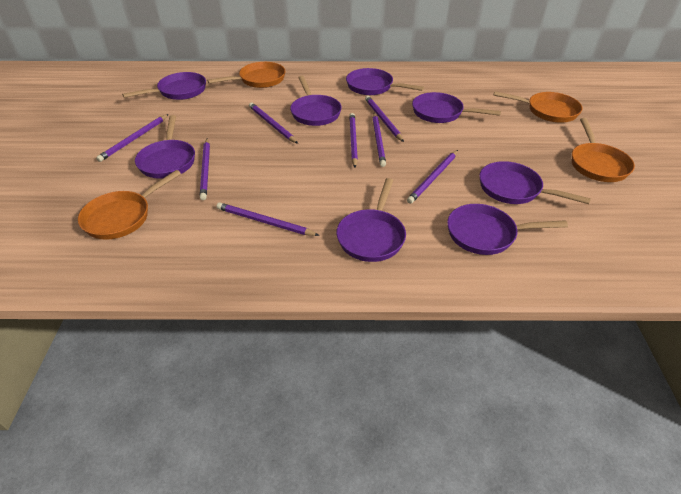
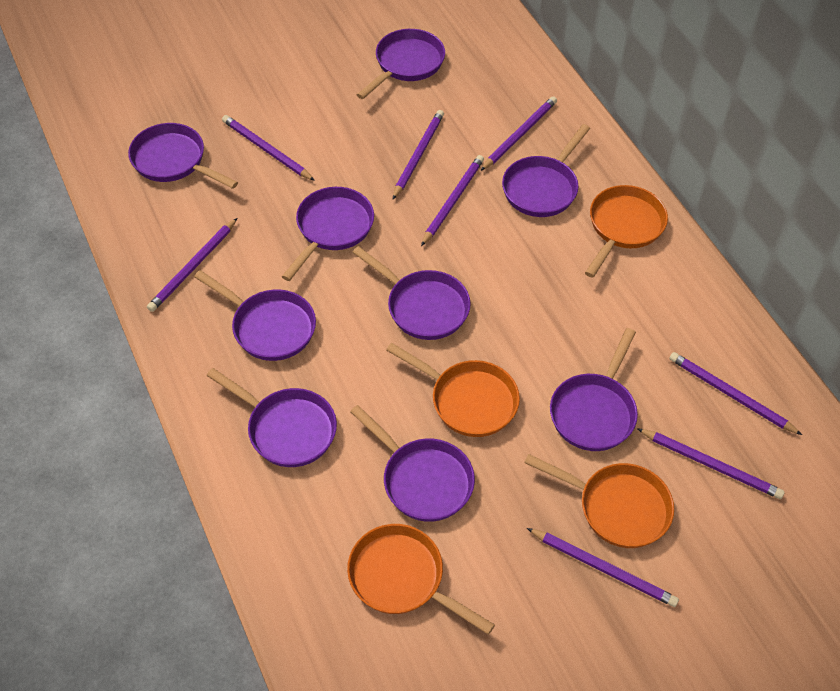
purple pan: 8 -> 9

